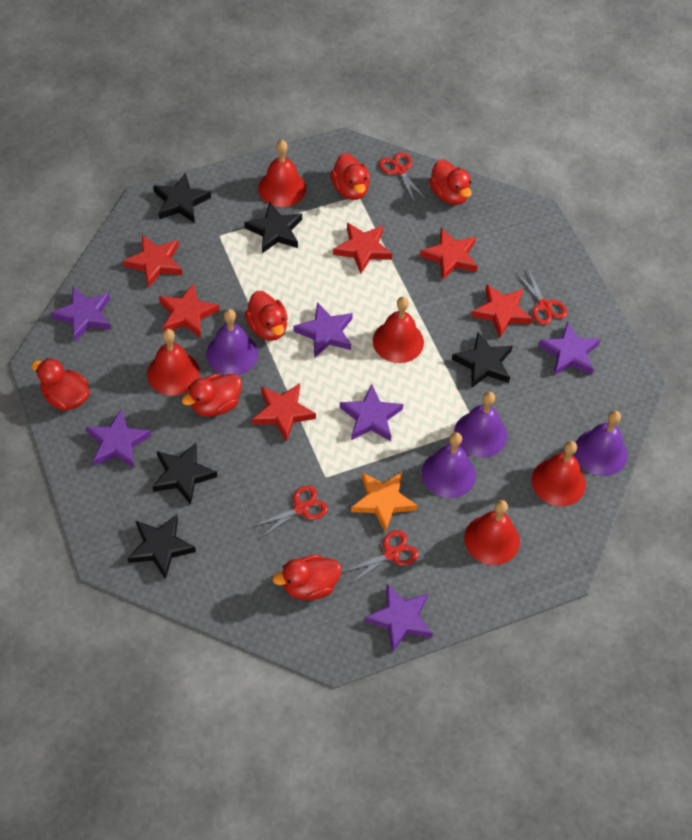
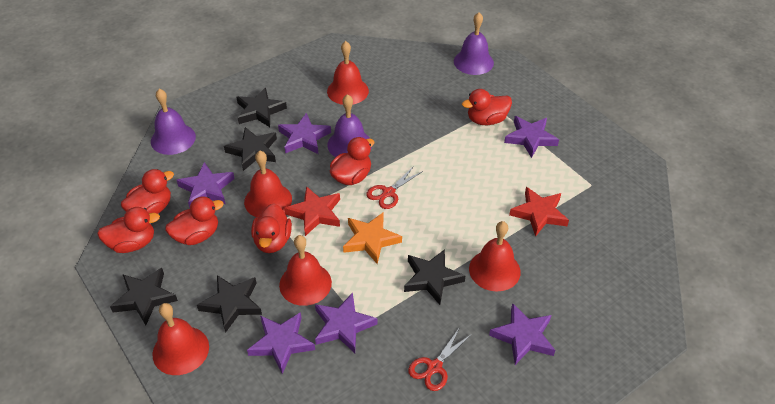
purple bell: 4 -> 3
red scissors: 4 -> 2
red star: 6 -> 2

